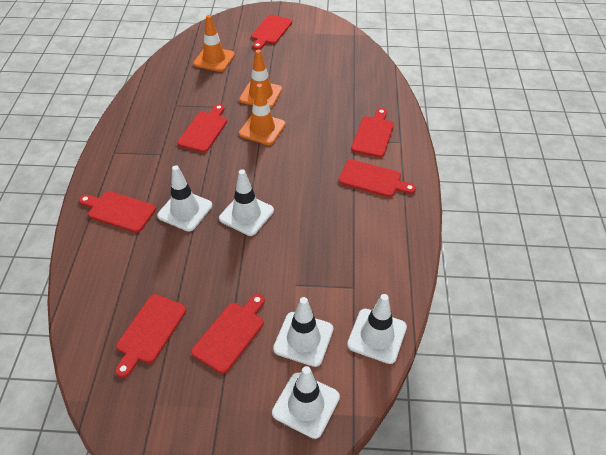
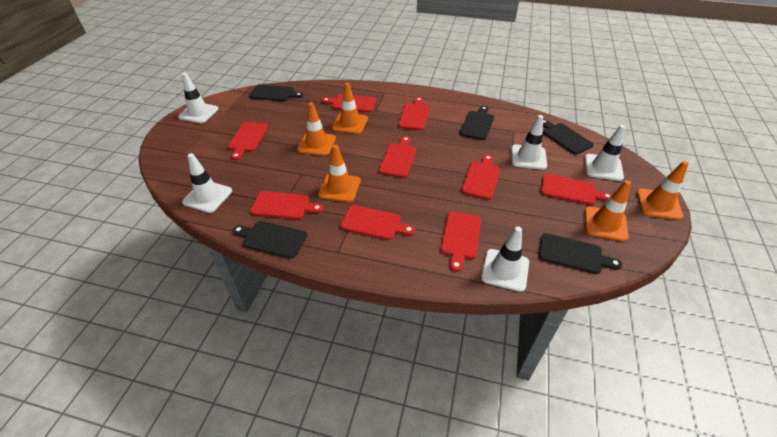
black cutting board: 0 -> 5
orange traffic cone: 3 -> 5
red cutting board: 7 -> 9

